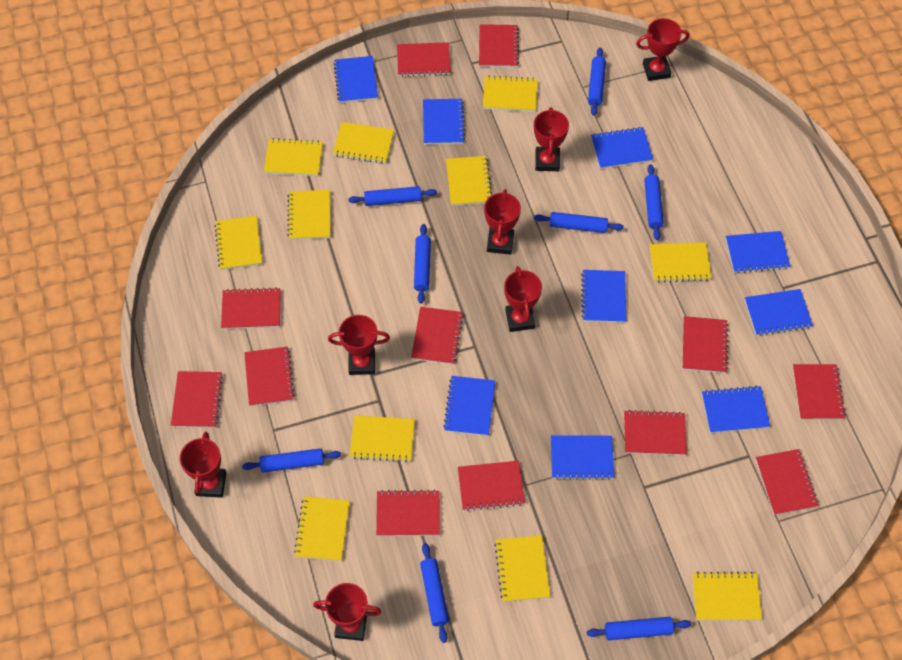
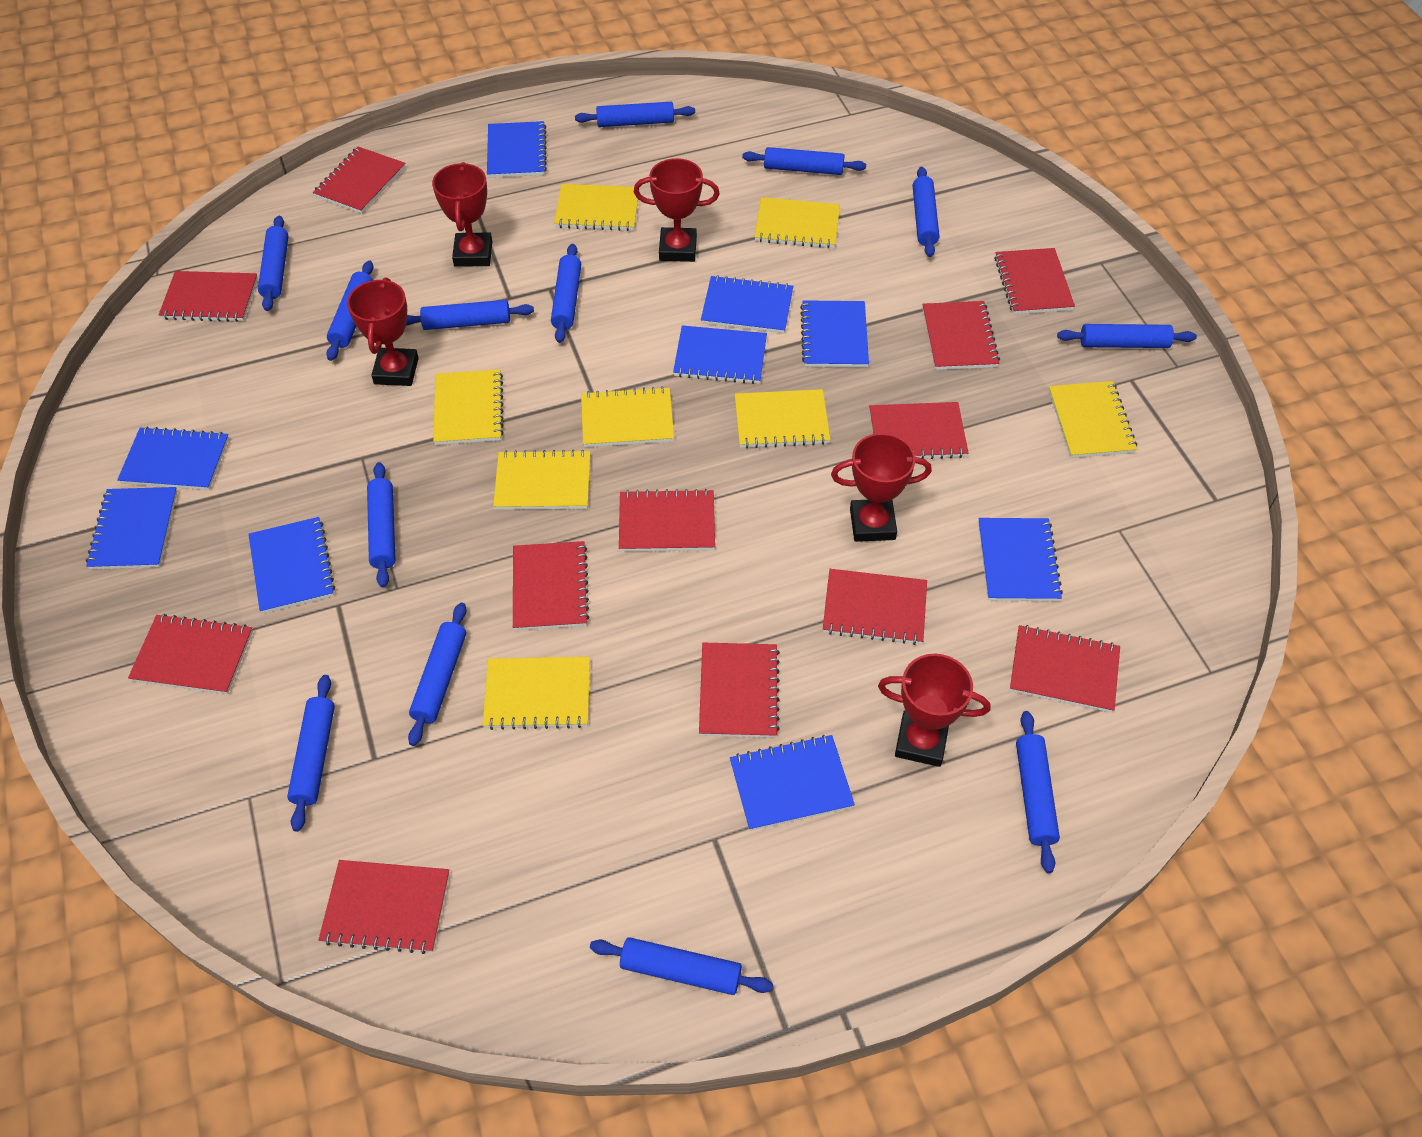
blue rolling pin: 8 -> 13
red trophy: 7 -> 5
yellow notebook: 11 -> 8

